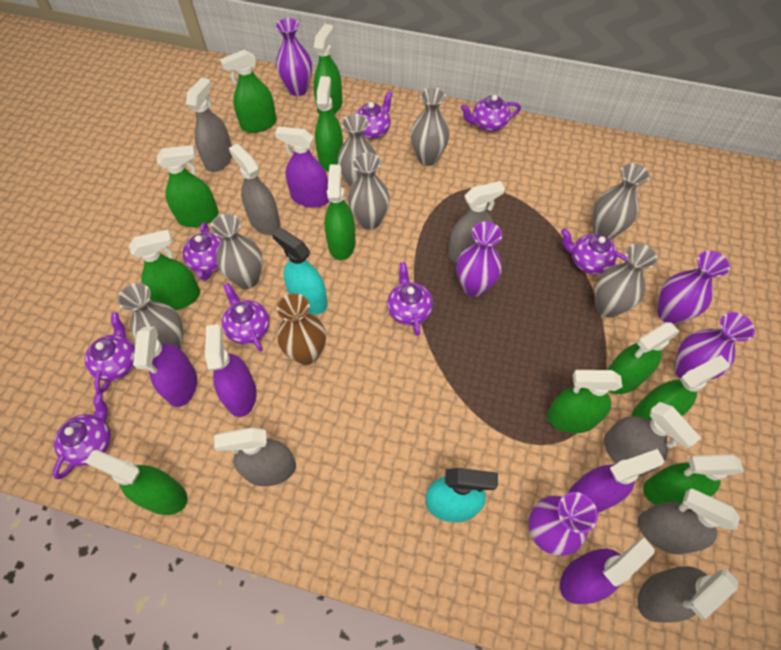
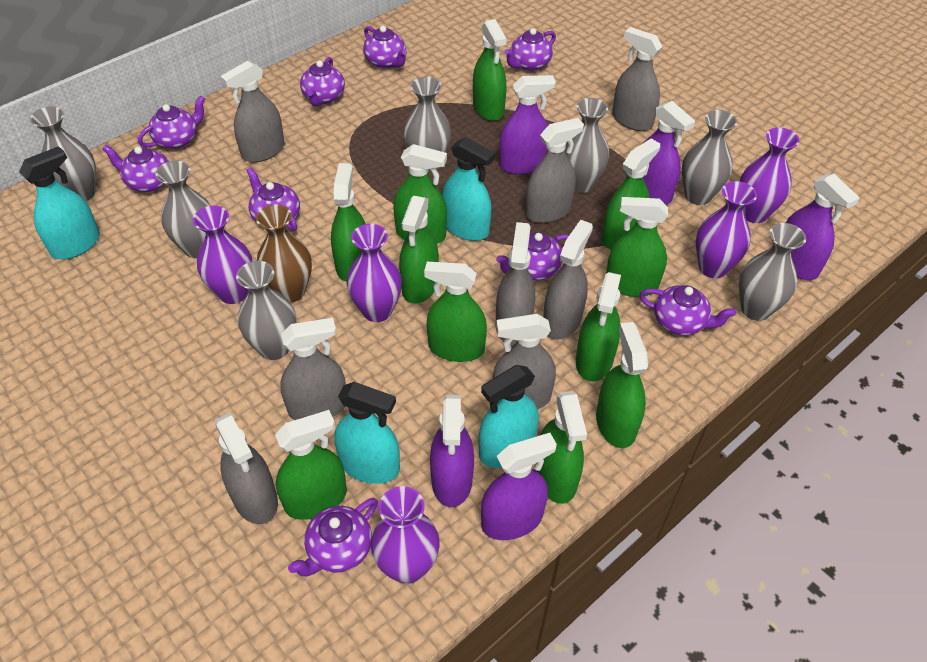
grey spray bottle: 7 -> 8
purple teapot: 8 -> 9
turquoise spray bottle: 2 -> 4

